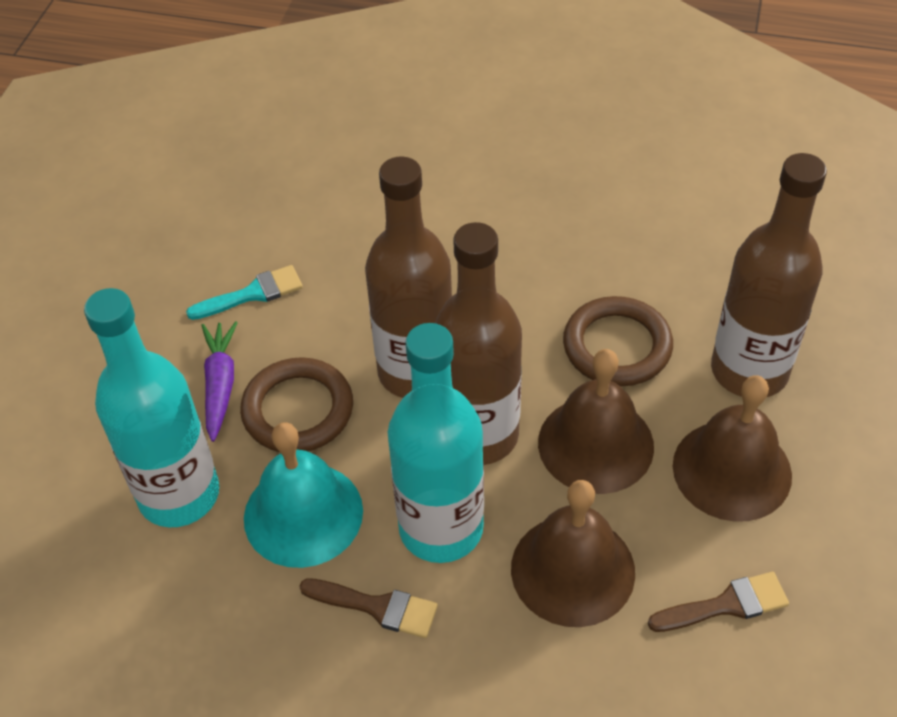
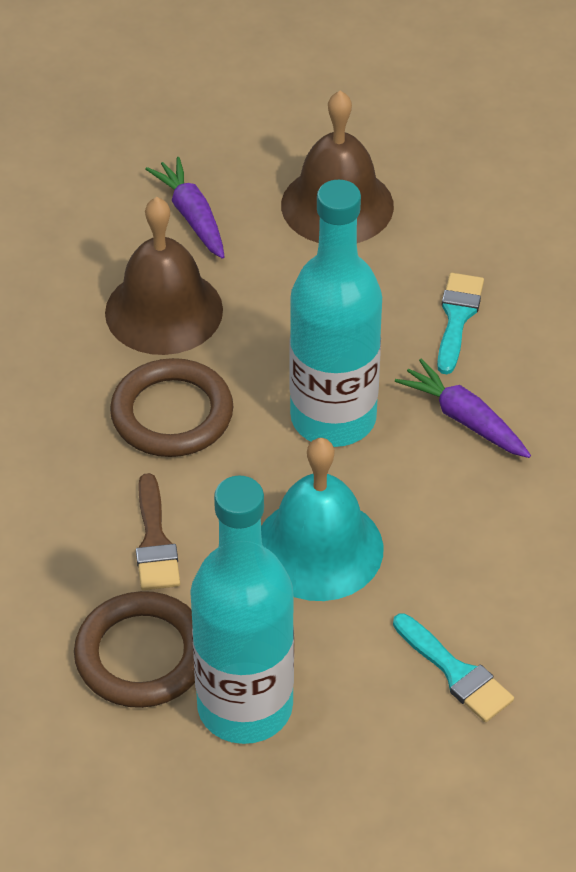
brown bell: 3 -> 2
brown bottle: 3 -> 0
brown brush: 2 -> 1
purple carrot: 1 -> 2
turquoise brush: 1 -> 2

